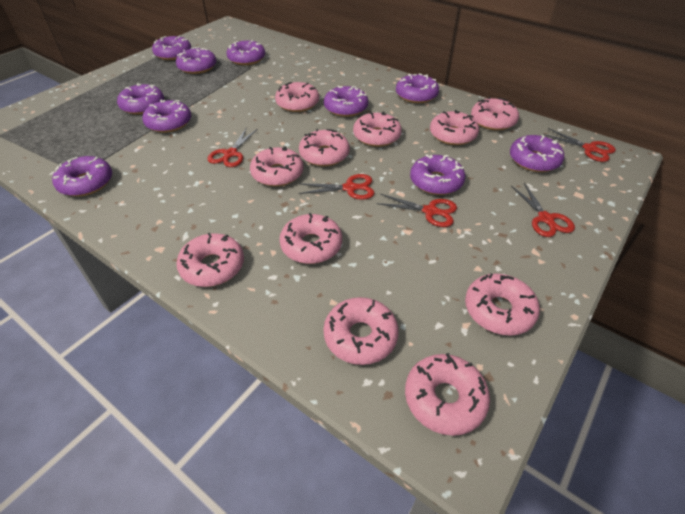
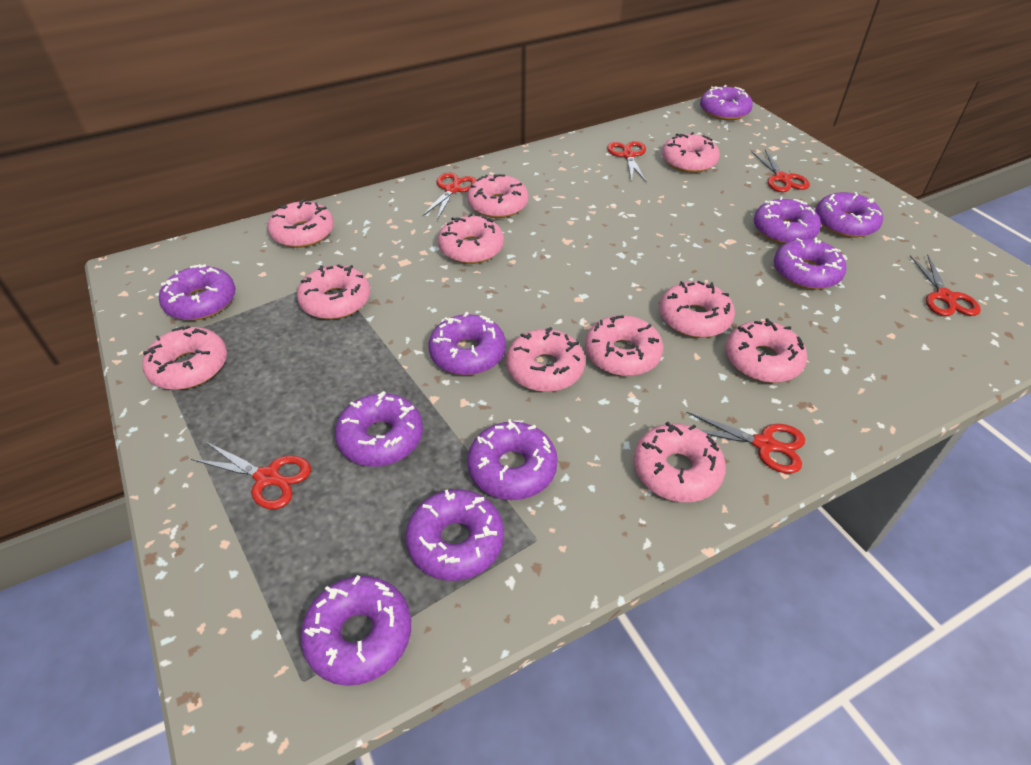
red scissors: 5 -> 6

